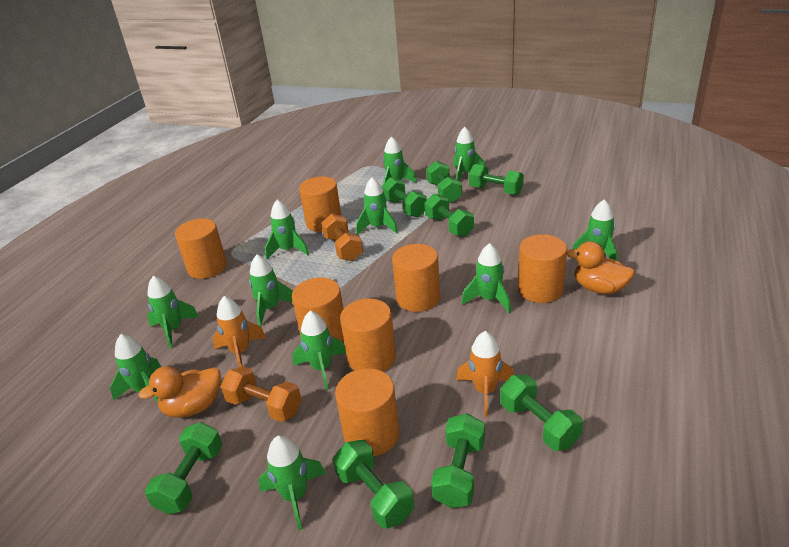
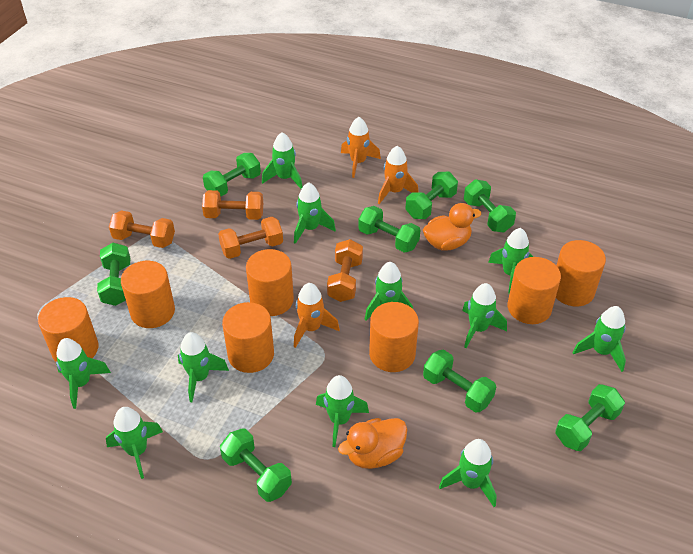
orange dumbbell: 2 -> 4
orange rocket: 2 -> 3

